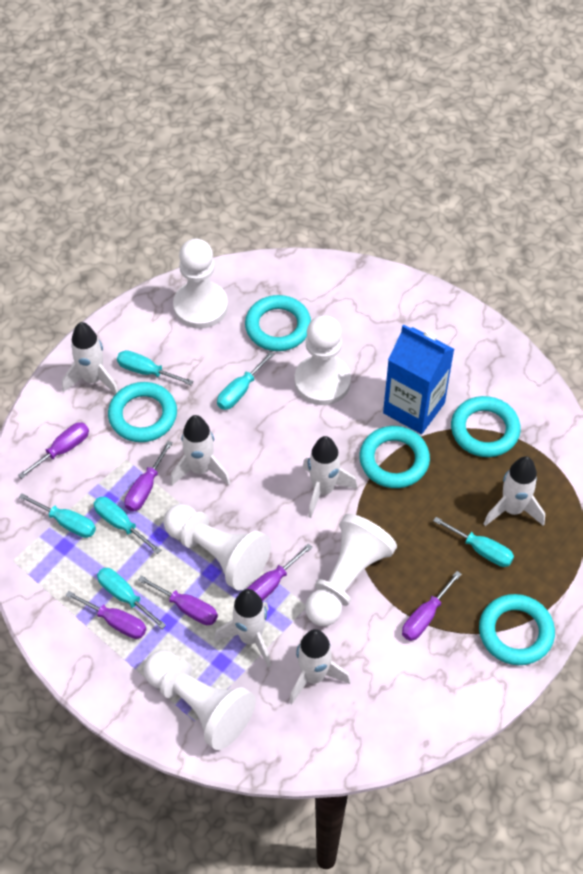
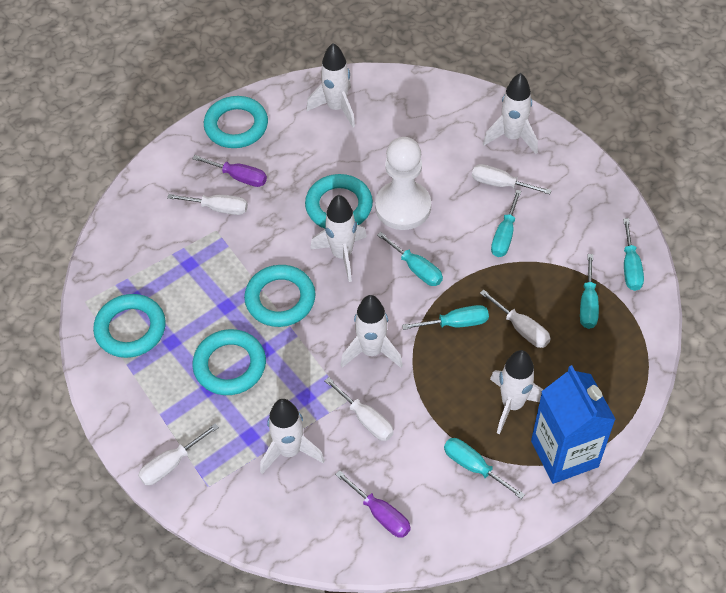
purple screwdriver: 6 -> 2
white pawn: 5 -> 1
white screwdriver: 0 -> 5

